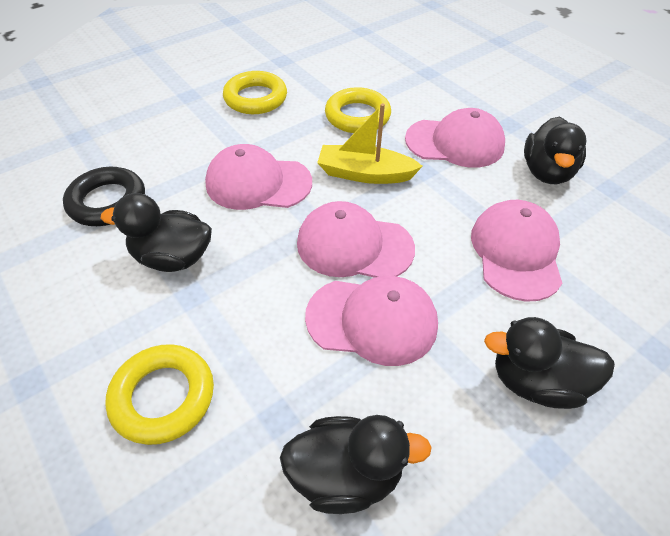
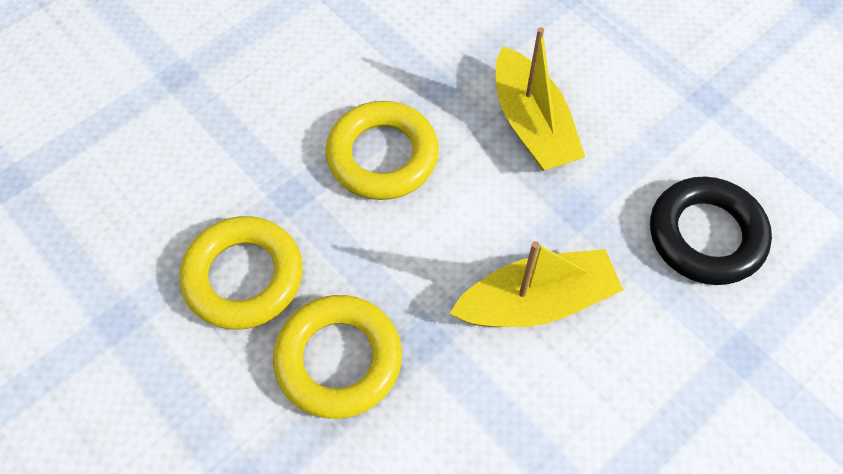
black duck: 4 -> 0
pink cap: 5 -> 0
yellow boat: 1 -> 2

